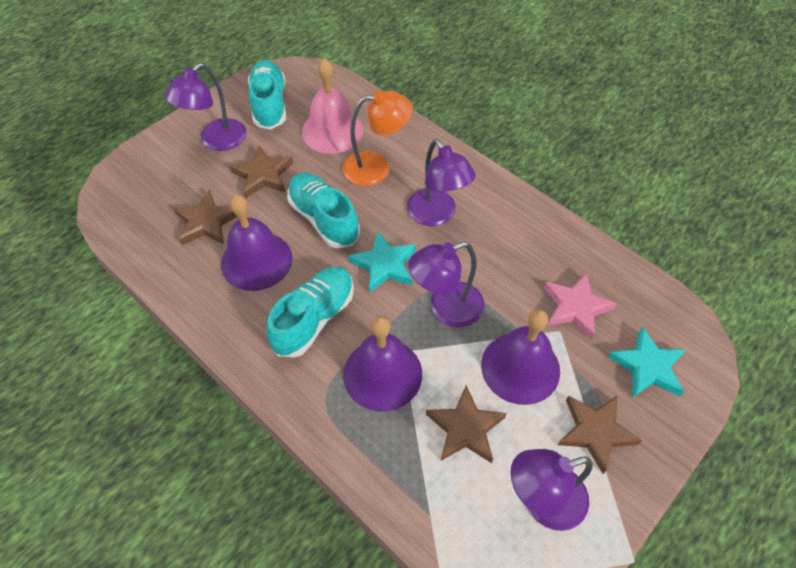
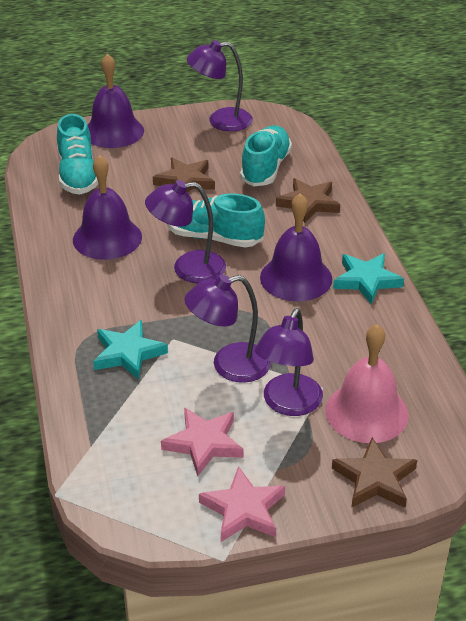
brown star: 4 -> 3
orange lamp: 1 -> 0
pink star: 1 -> 2

